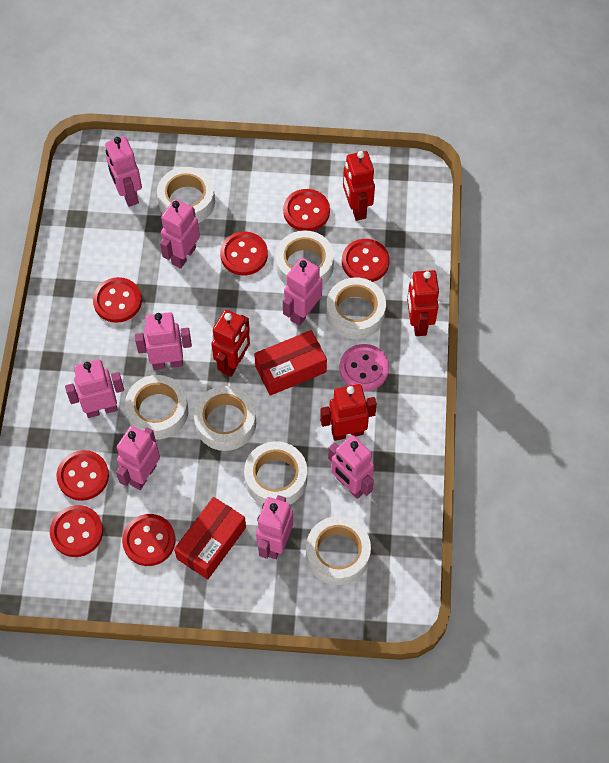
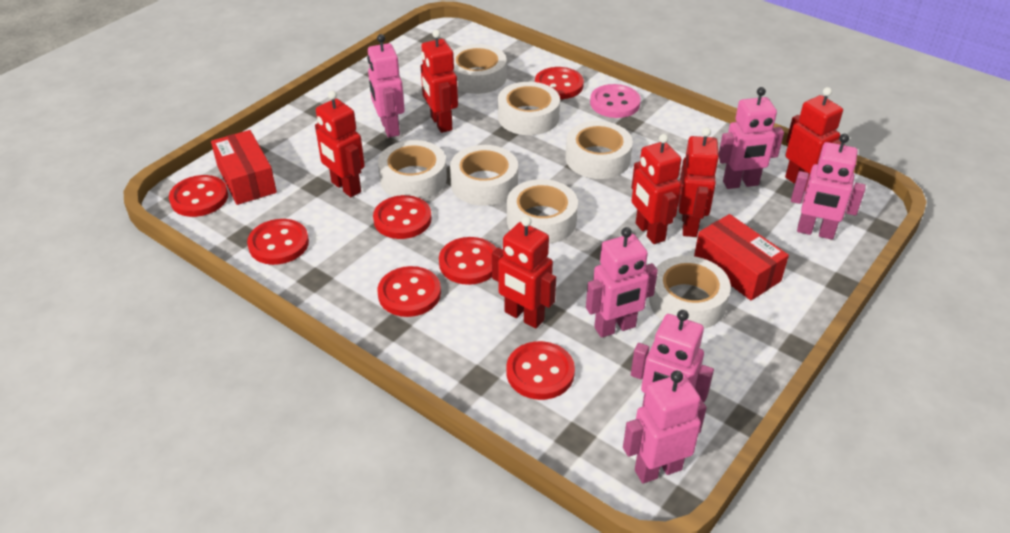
pink robot: 8 -> 6
red robot: 4 -> 6

